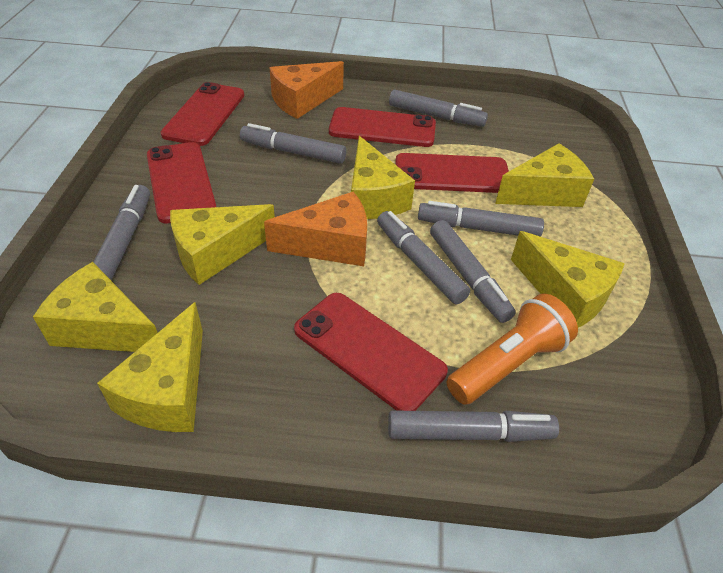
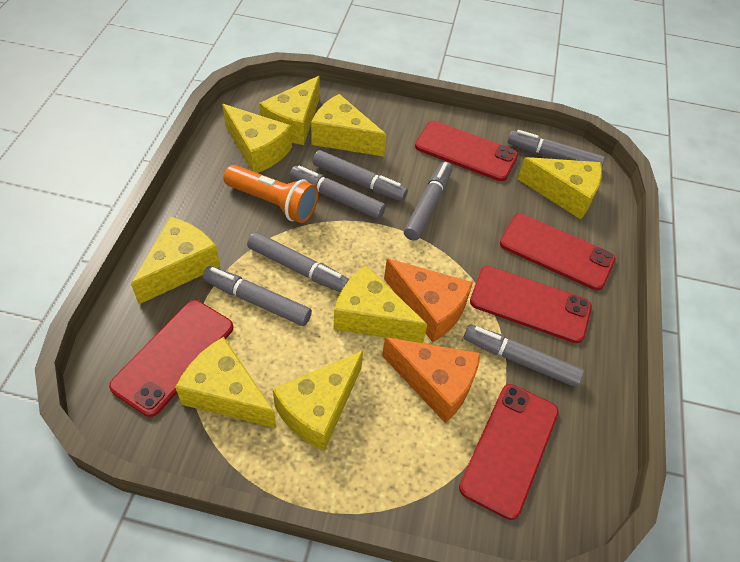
yellow cheese: 6 -> 8

